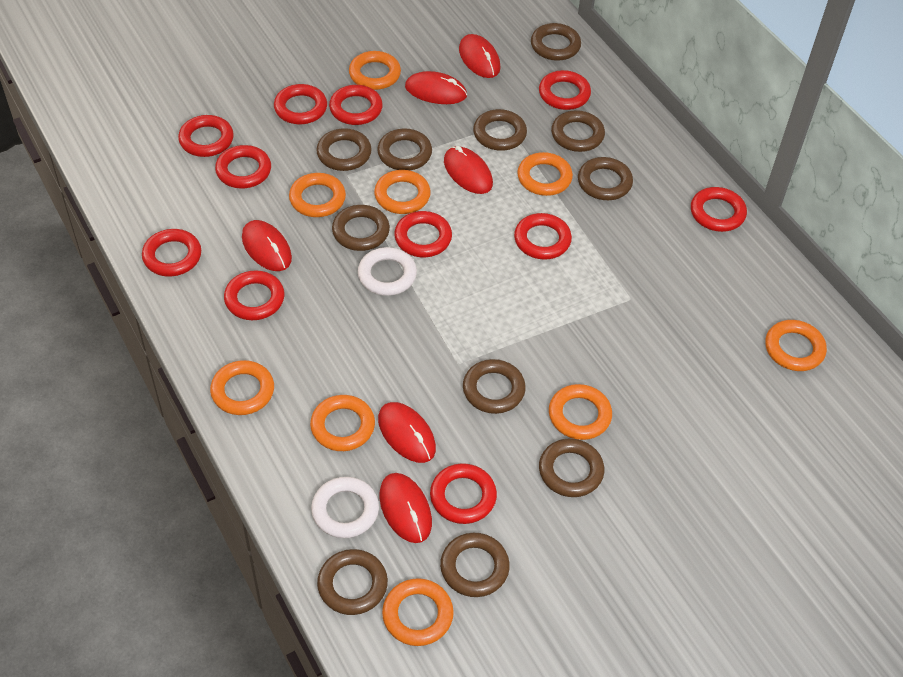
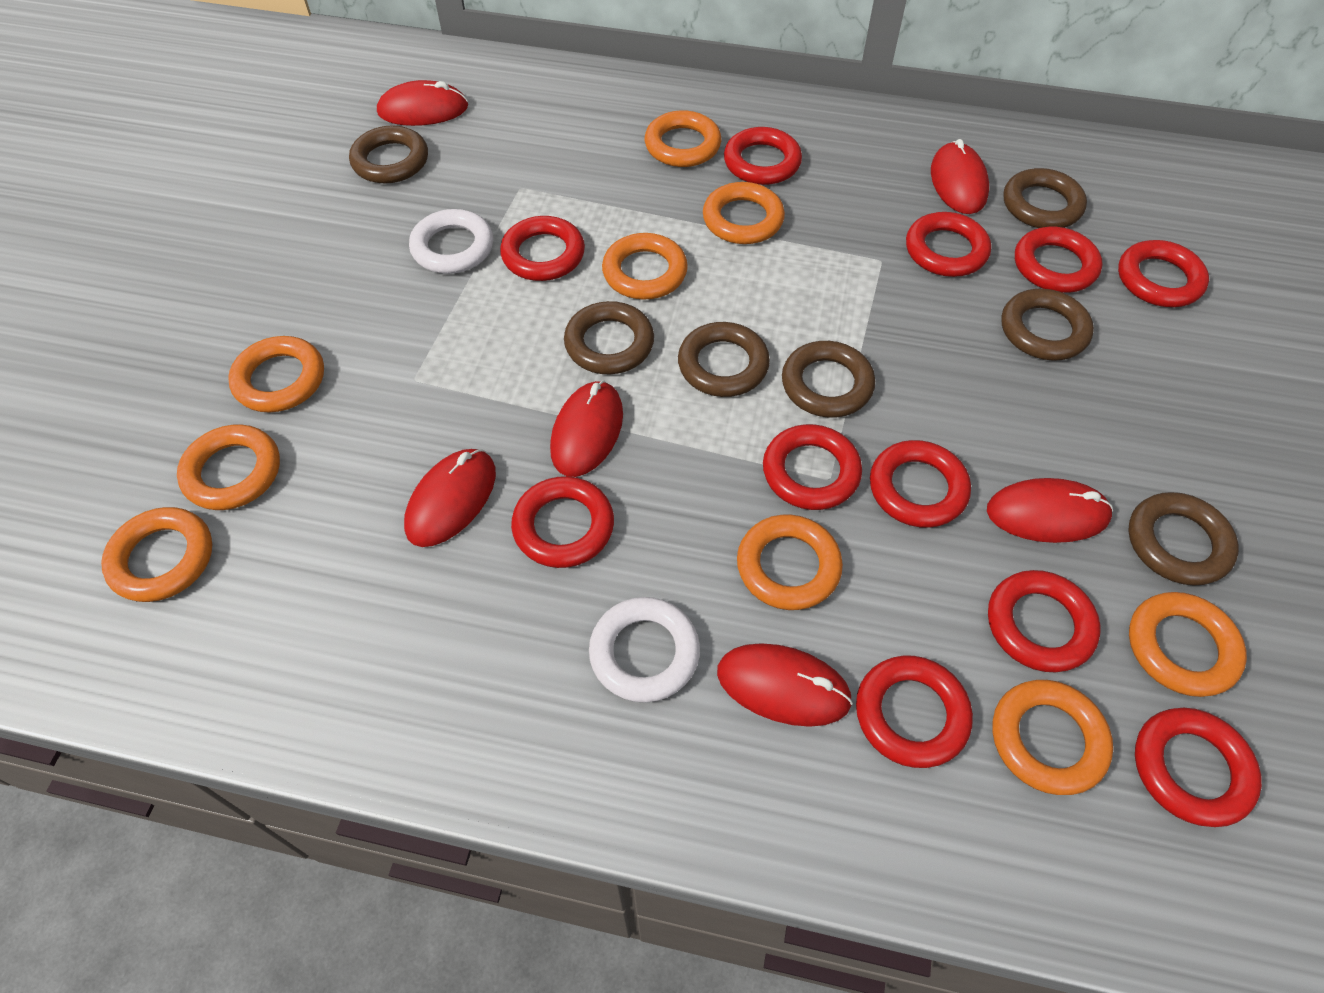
brown ring: 11 -> 7

